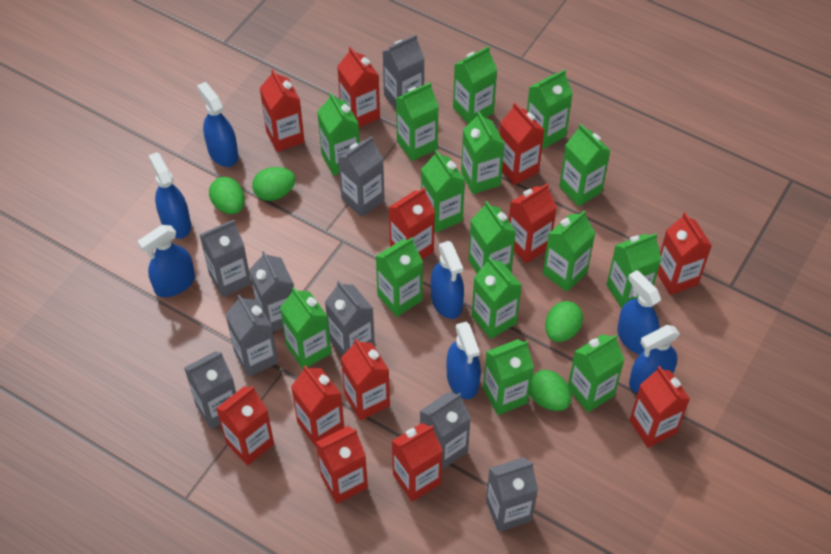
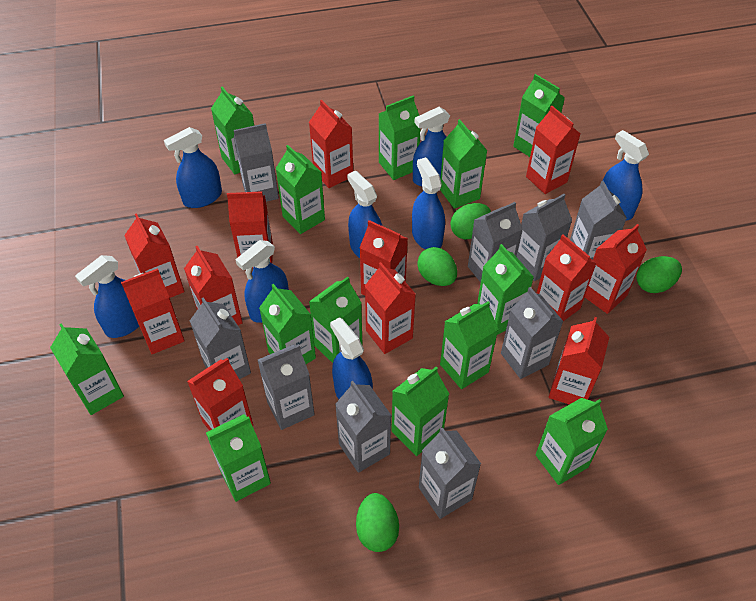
blue spray bottle: 7 -> 8
green carton: 15 -> 13

